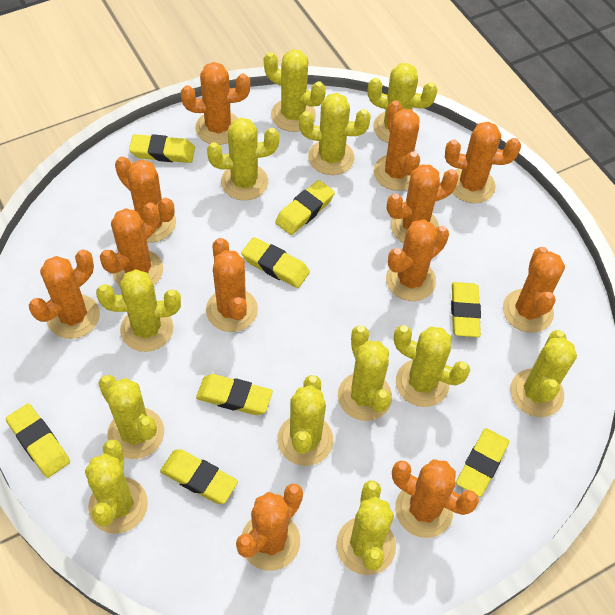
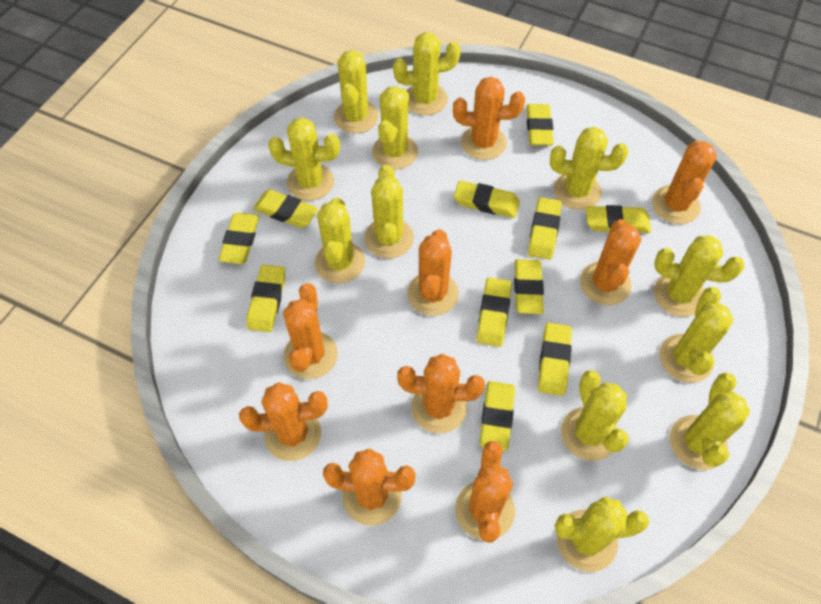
orange cactus: 12 -> 9
yellow eraser: 8 -> 11

